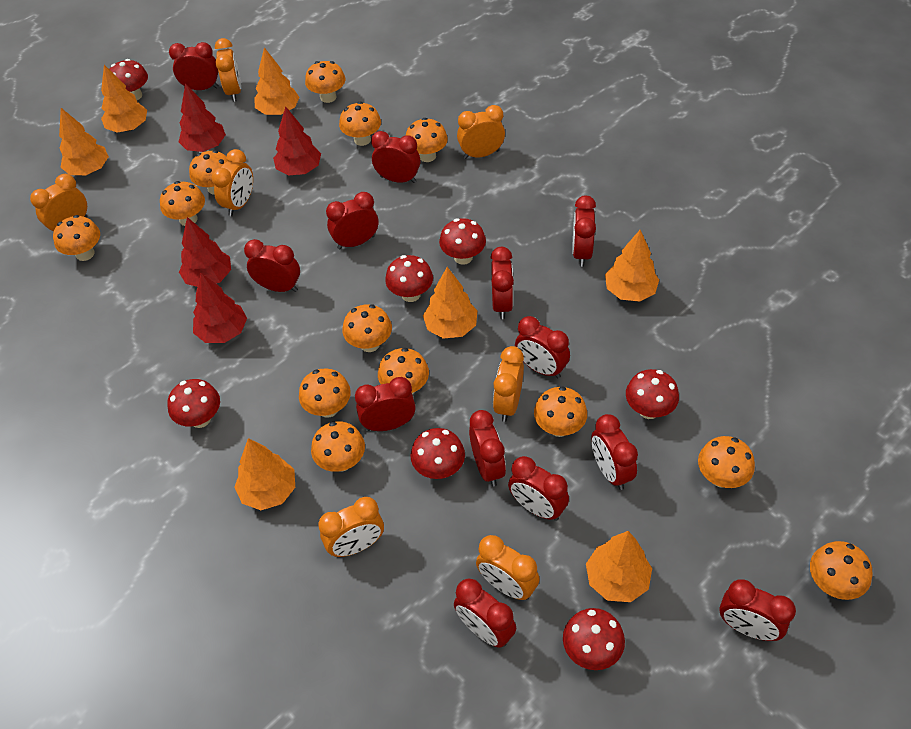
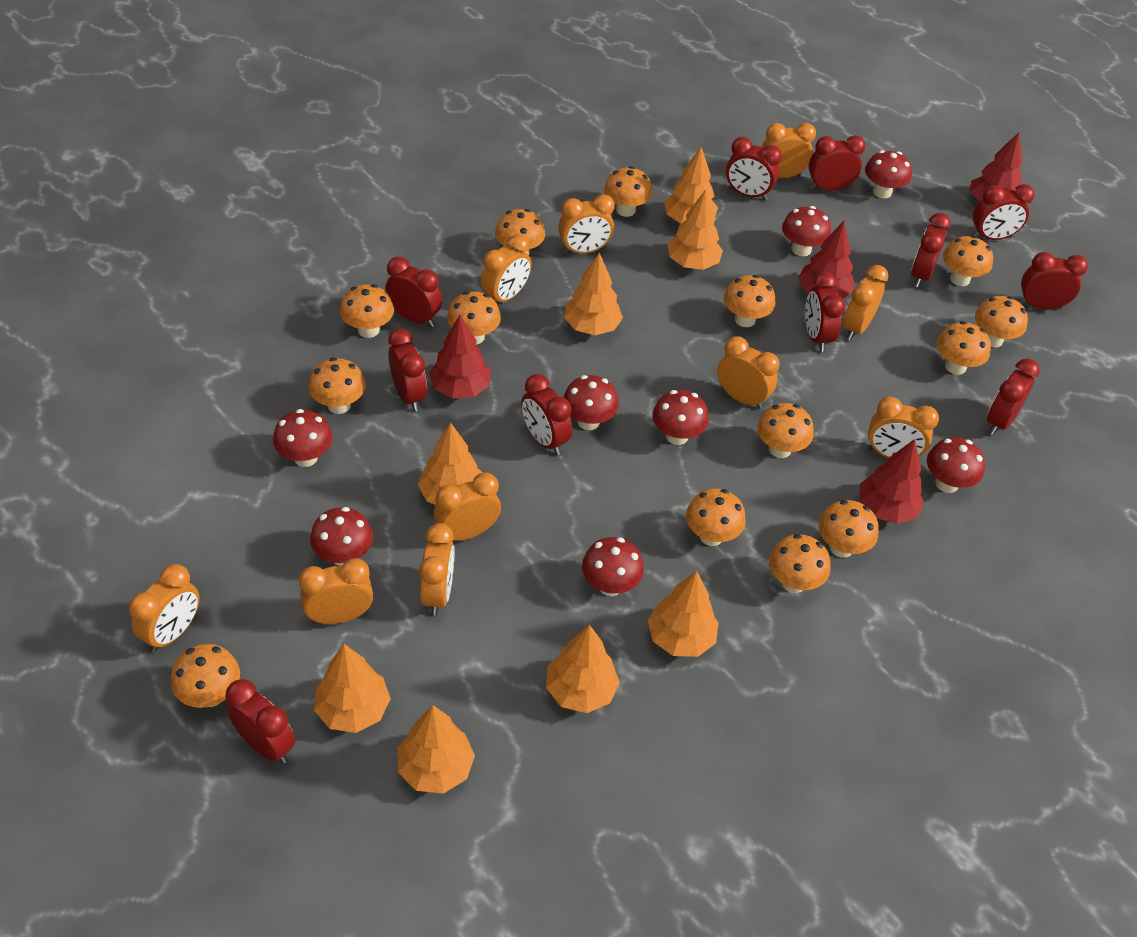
orange clock: 7 -> 10
orange mushroom: 13 -> 14
orange tree: 7 -> 8
red clock: 13 -> 11
red mushroom: 7 -> 8

